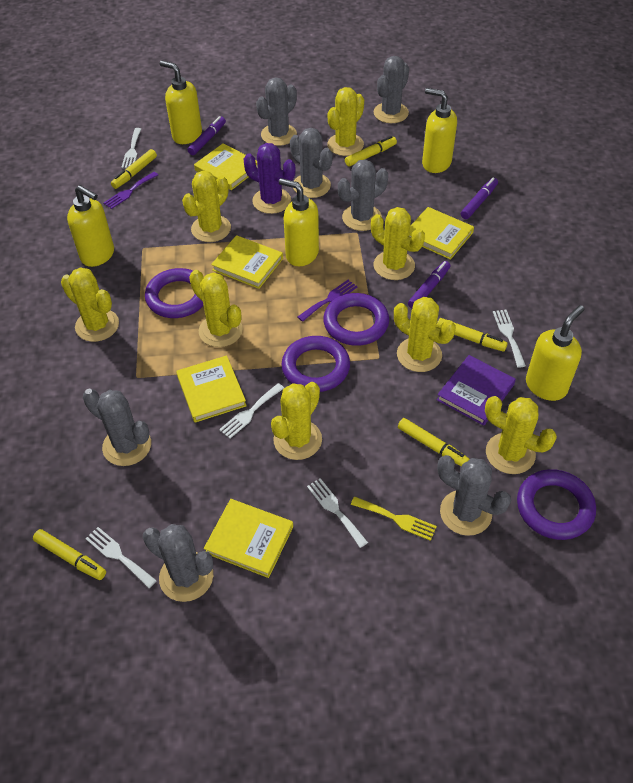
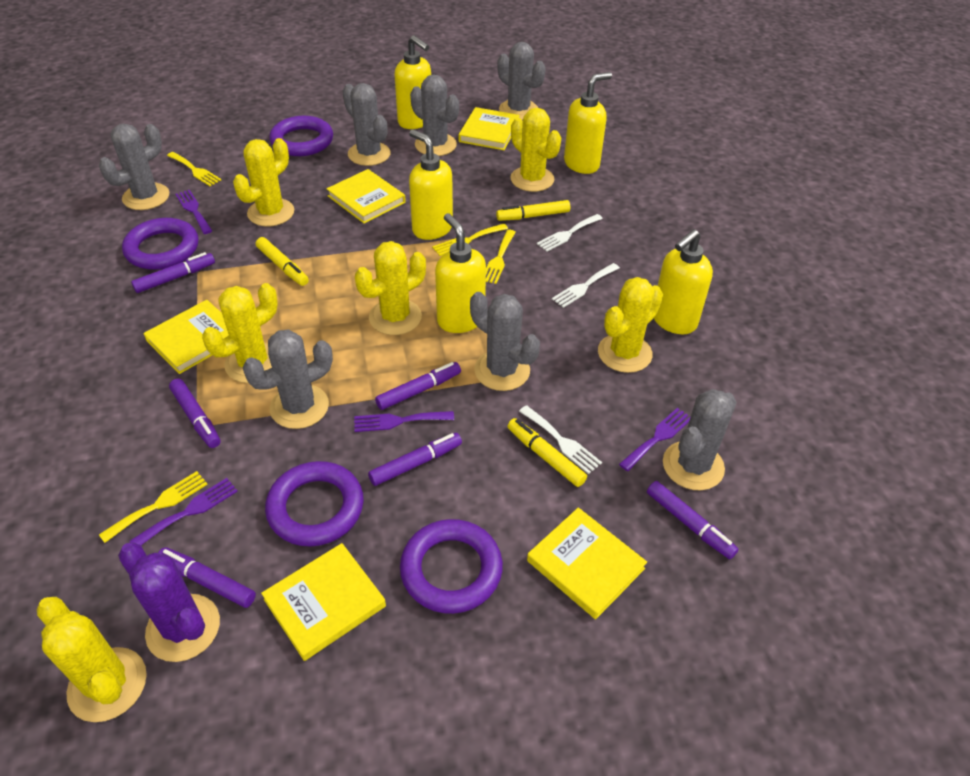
purple book: 1 -> 0
purple fork: 2 -> 4
purple marker: 3 -> 6
white fork: 5 -> 3
yellow cactus: 8 -> 6
yellow fork: 1 -> 4
yellow marker: 5 -> 3

